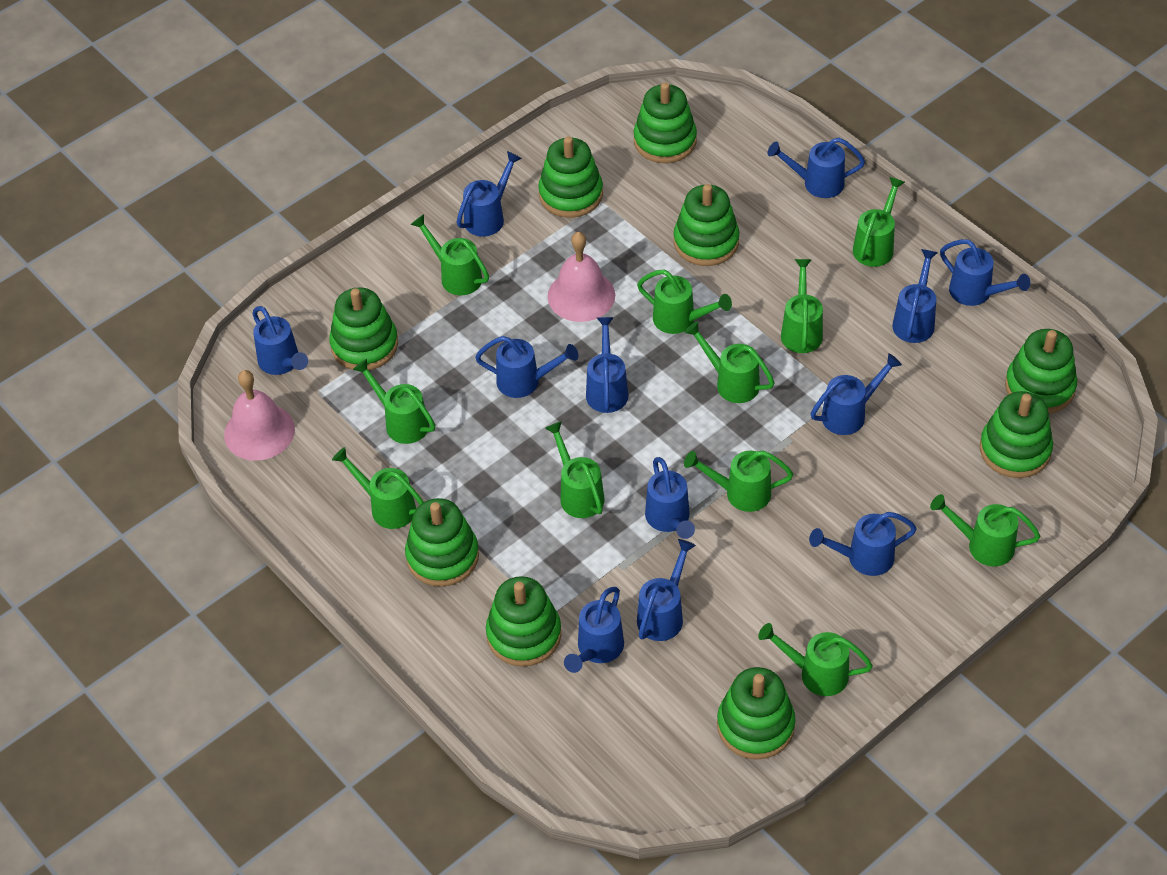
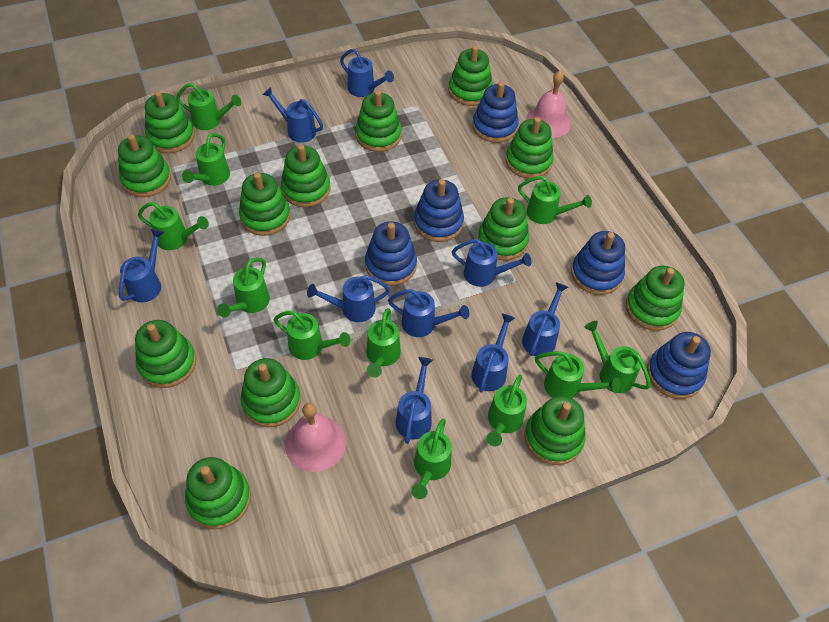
blue stacking toy: 0 -> 5
blue watering can: 12 -> 9
green stacking toy: 9 -> 13

